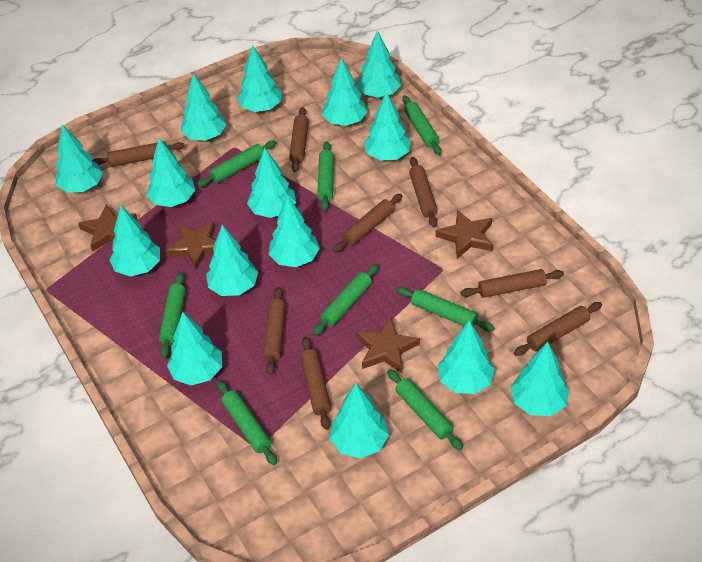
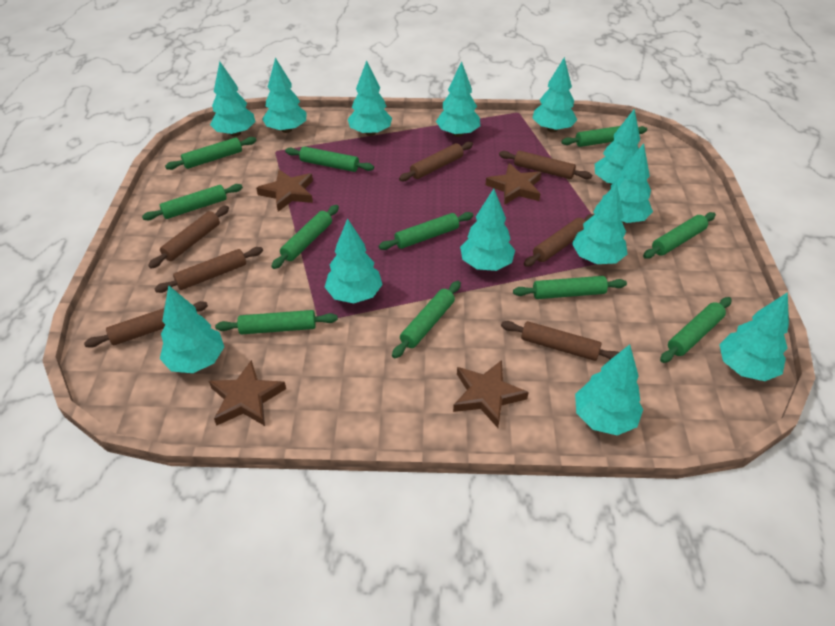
brown rolling pin: 8 -> 7
green rolling pin: 8 -> 11
turquoise tree: 15 -> 13

